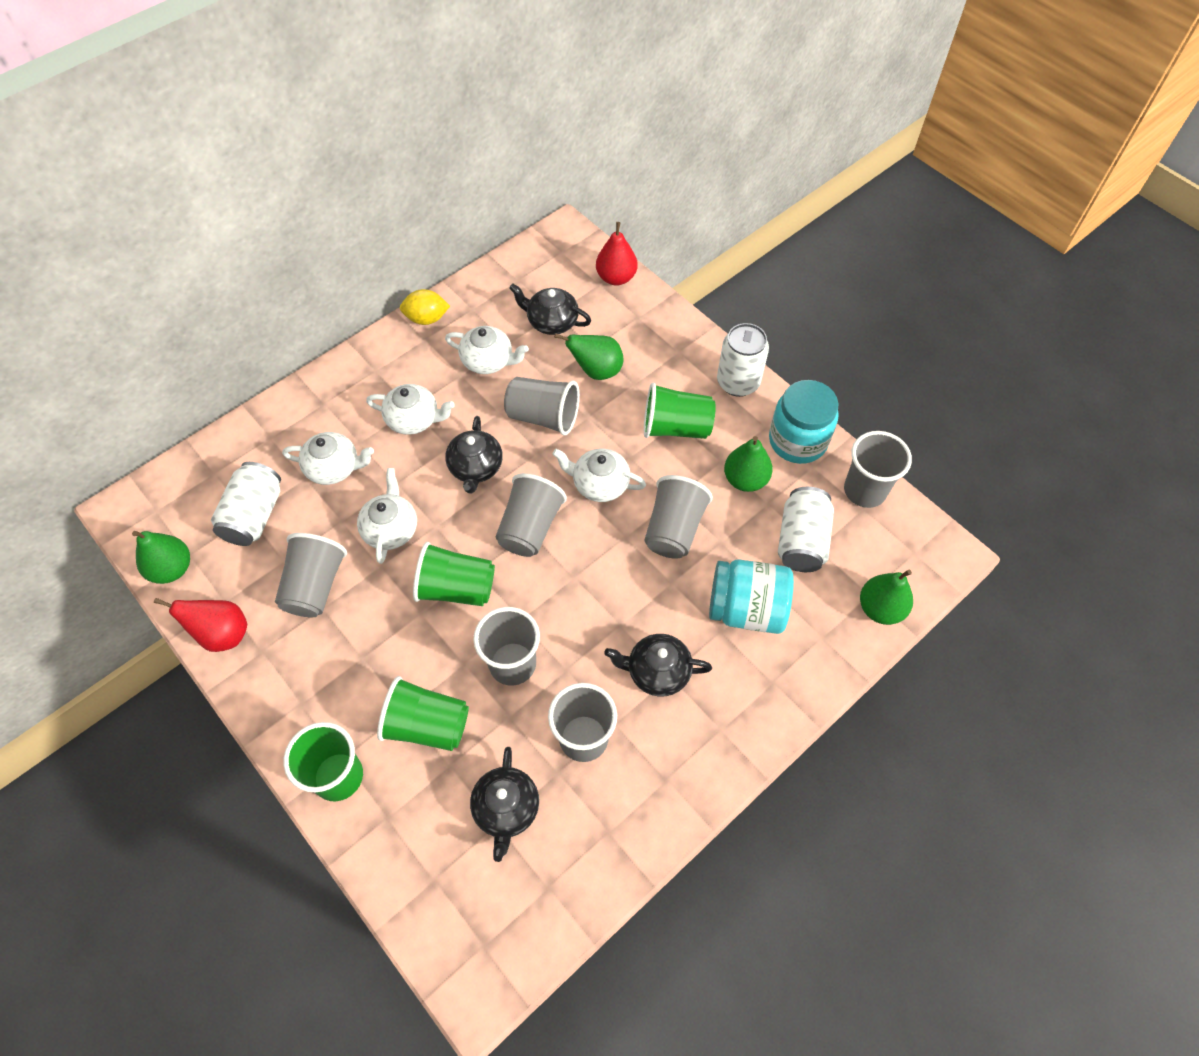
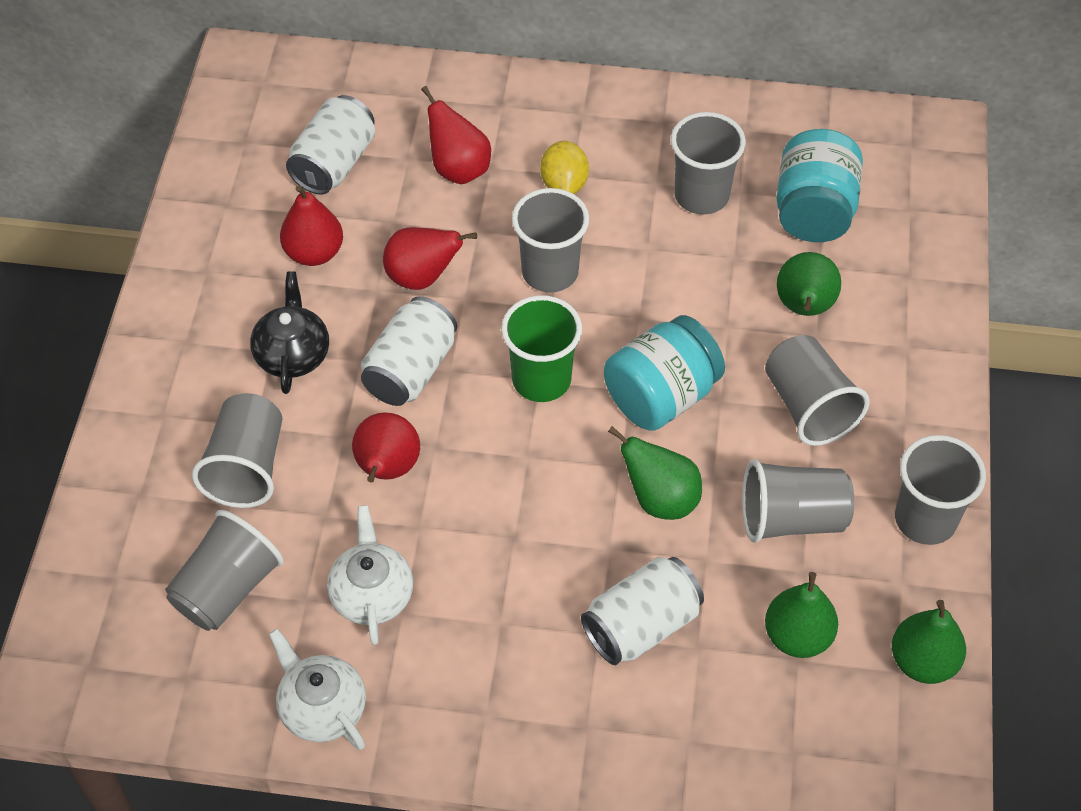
black teapot: 4 -> 1
green cup: 4 -> 1
red pear: 2 -> 4
white teapot: 5 -> 2

